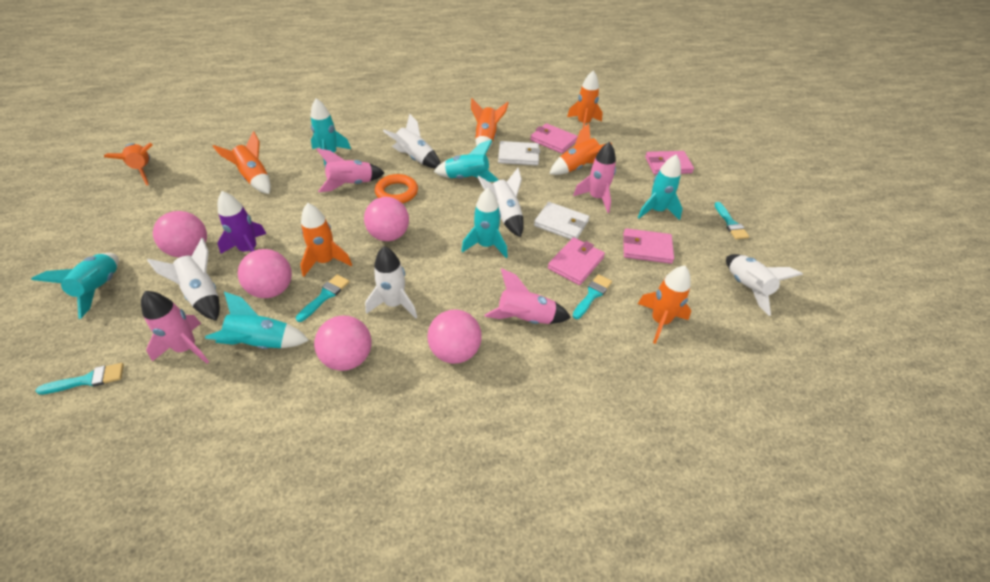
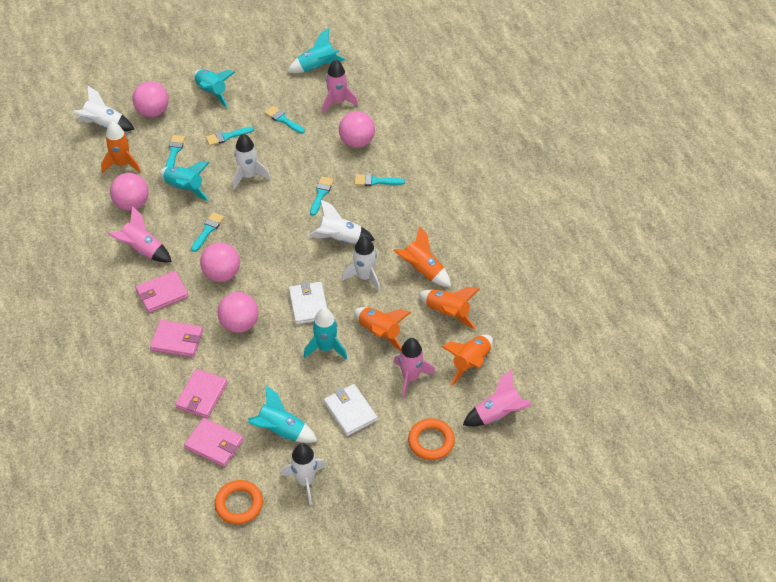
orange ring: 1 -> 2
orange rocket: 7 -> 5
purple rocket: 1 -> 0
turquoise brush: 4 -> 6
turquoise rocket: 6 -> 5

